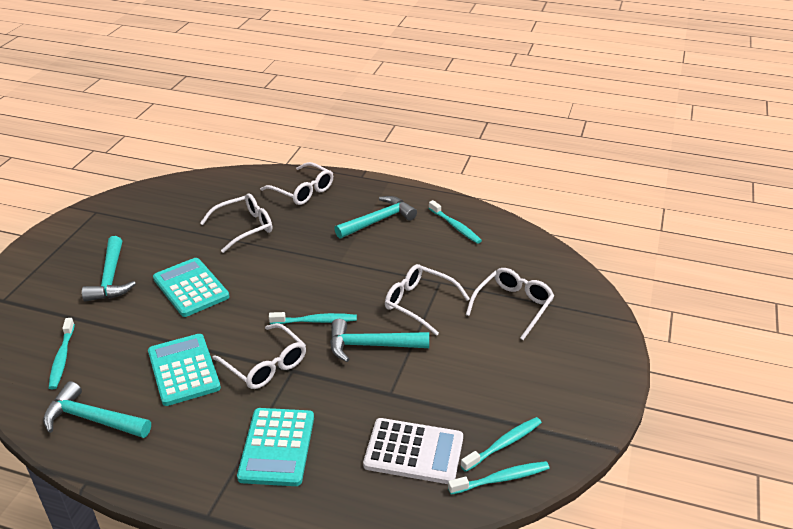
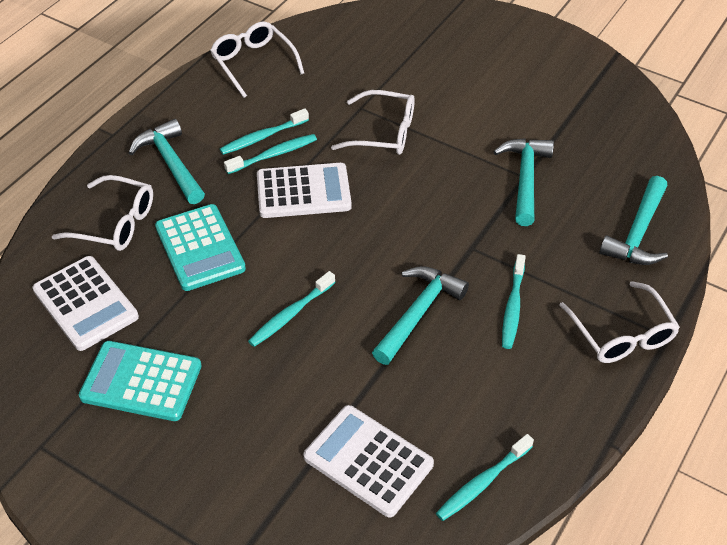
turquoise calculator: 3 -> 2
white calculator: 1 -> 3
white glasses: 5 -> 4

